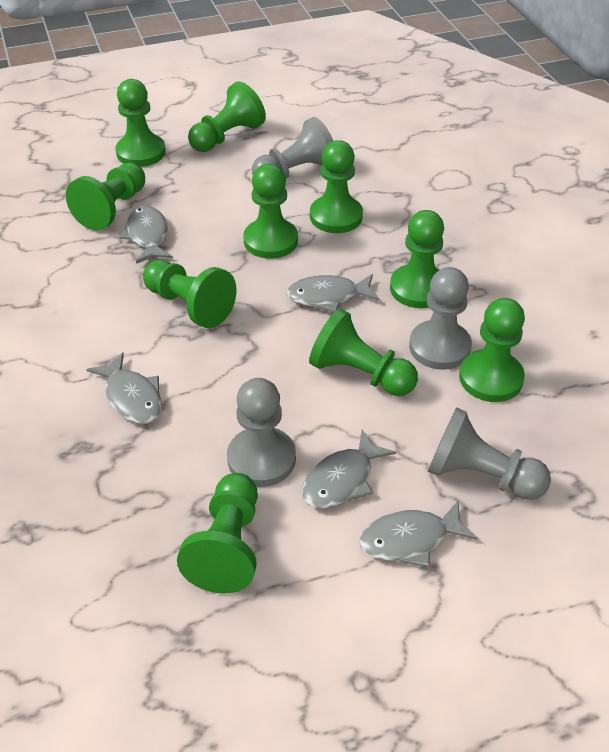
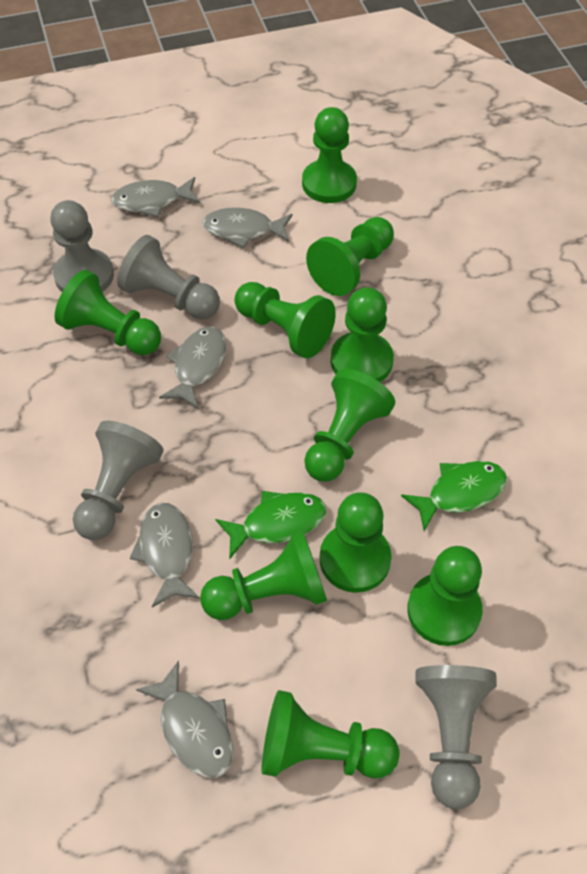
green fish: 0 -> 2

